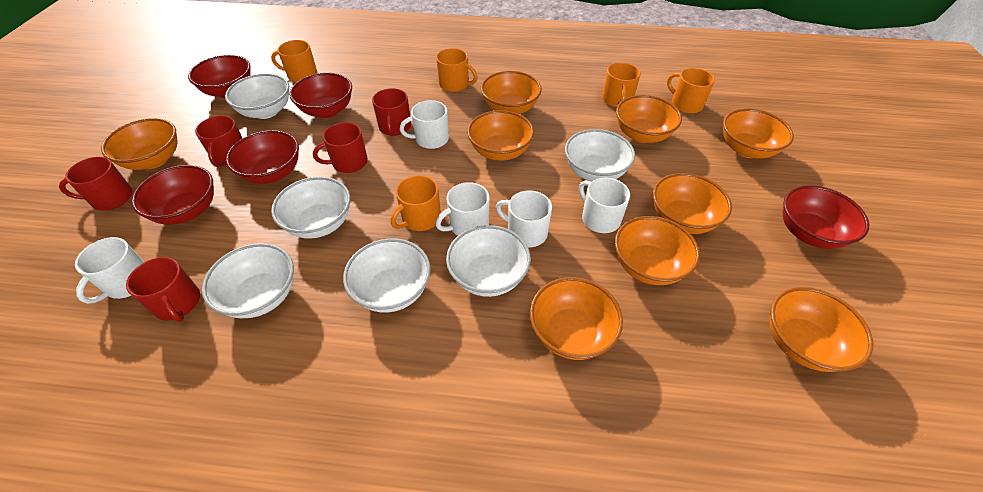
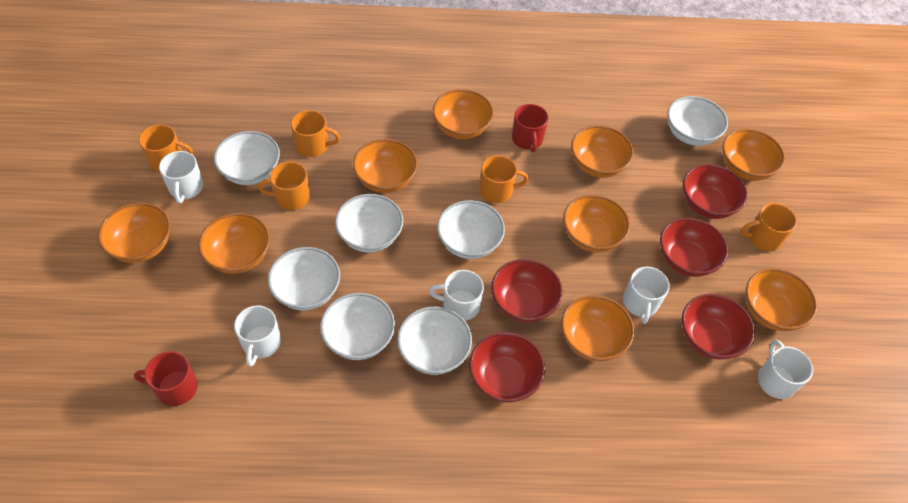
red mug: 5 -> 2
white bowl: 6 -> 7

